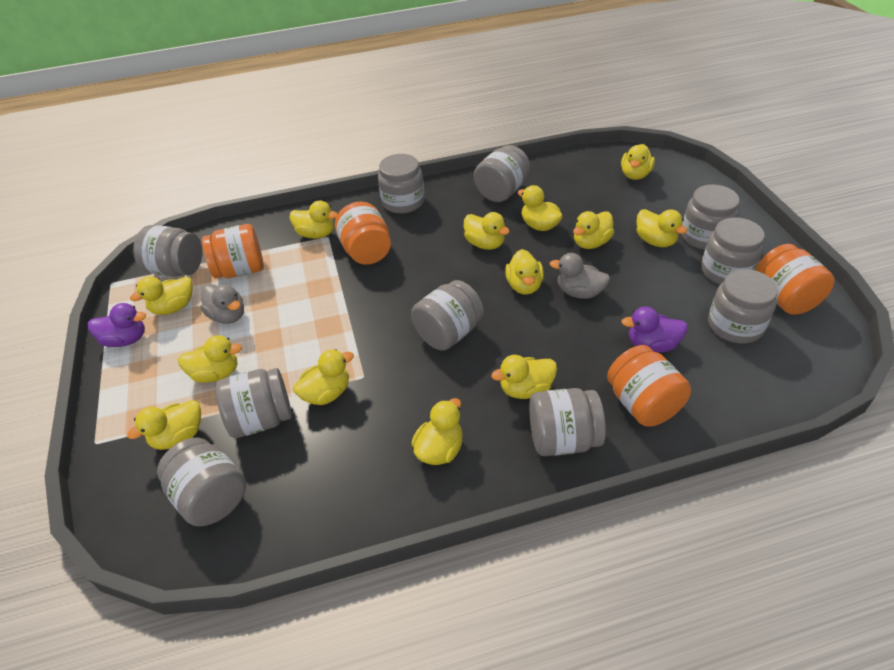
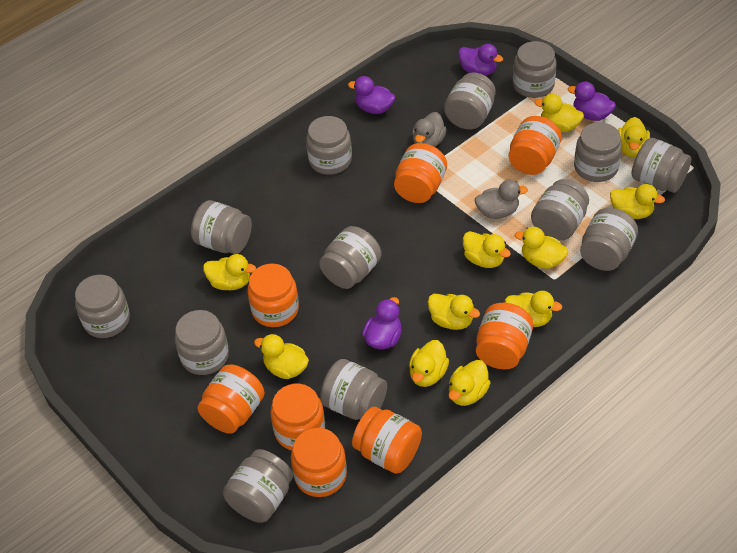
grey jar: 10 -> 13
orange jar: 4 -> 8
purple duck: 2 -> 4
yellow duck: 13 -> 11

